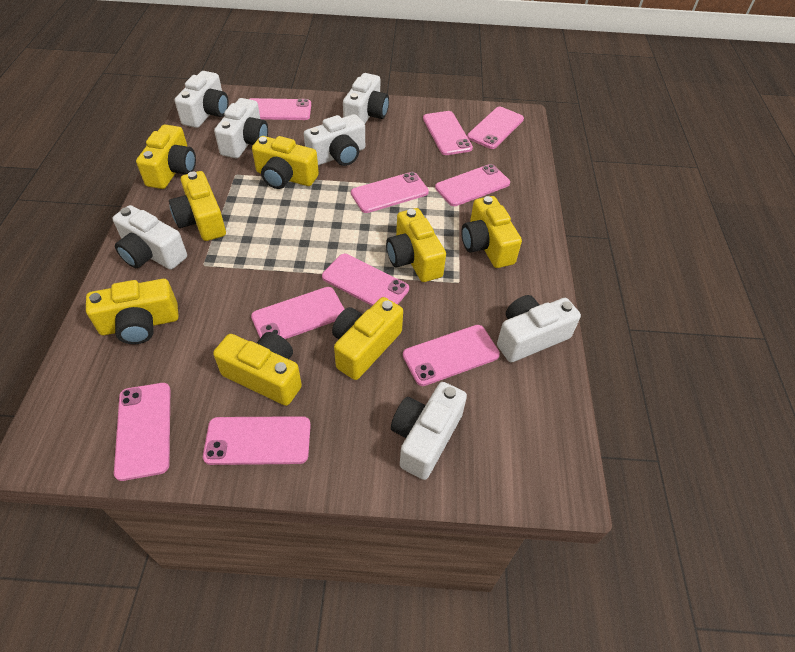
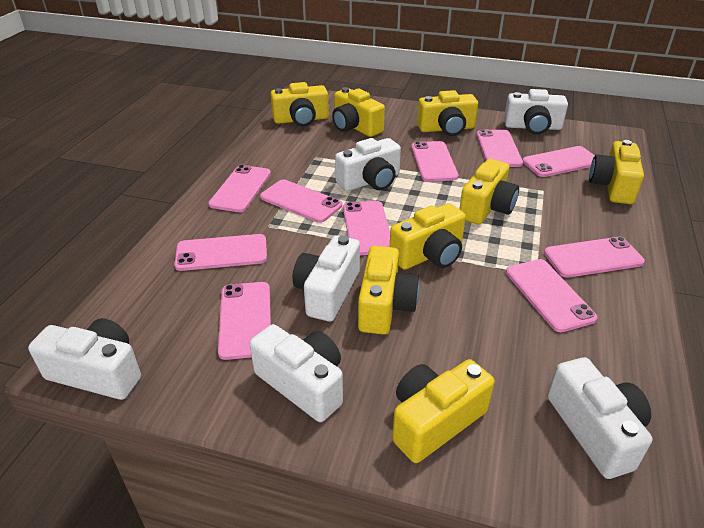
white camera: 7 -> 6

